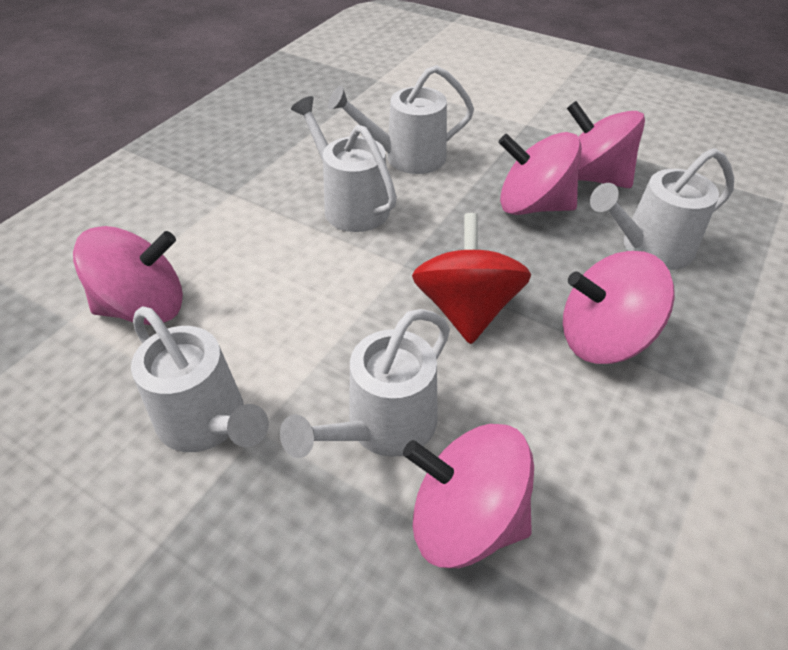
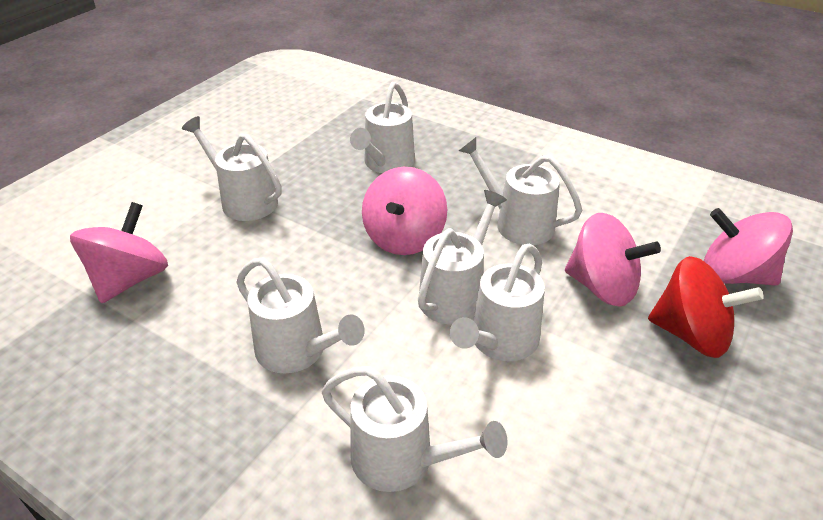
pink spinning top: 5 -> 4
white watering can: 5 -> 7

